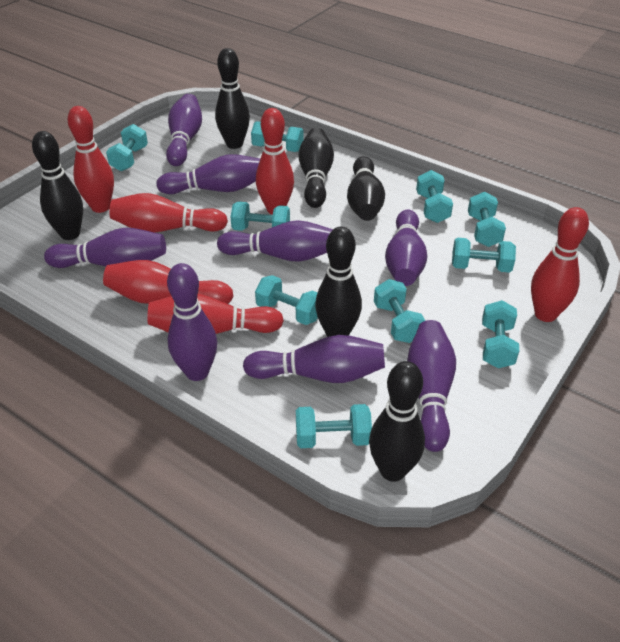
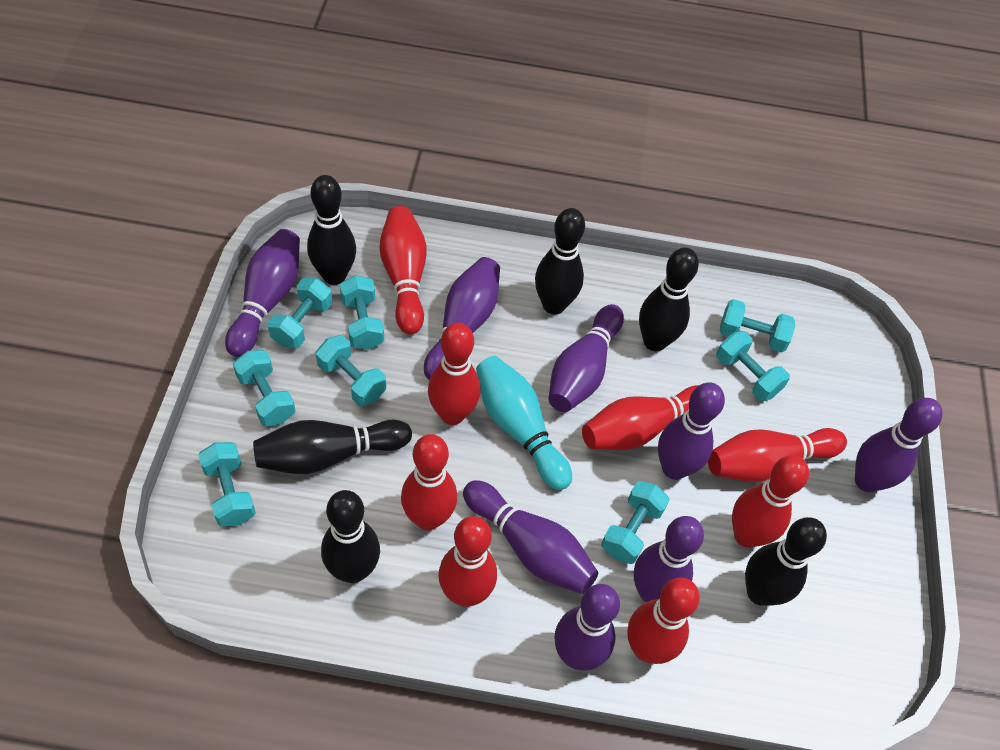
red bowling pin: 6 -> 8
turquoise bowling pin: 0 -> 1
turquoise dumbbell: 10 -> 8

